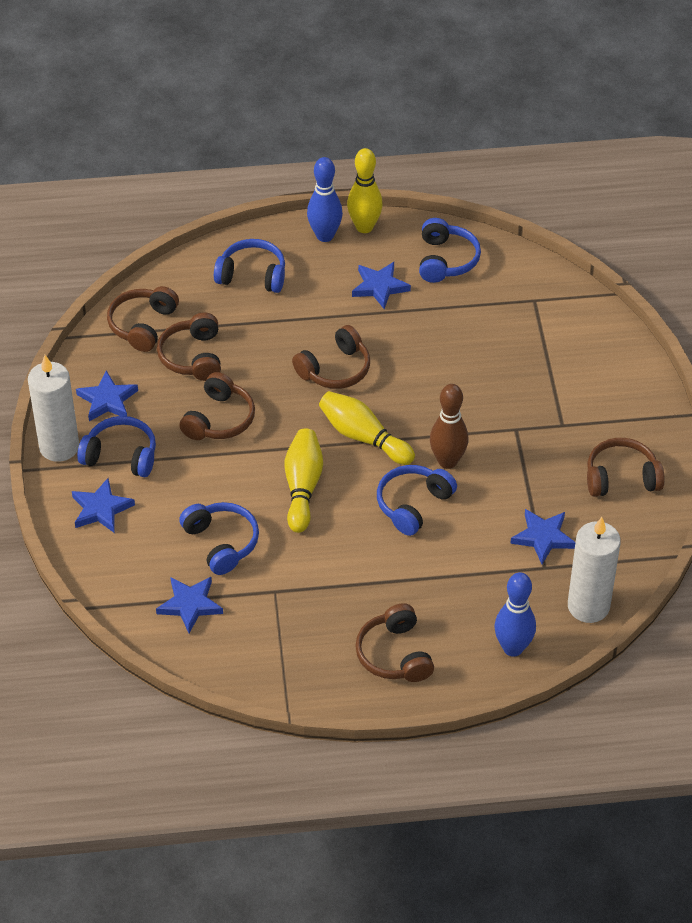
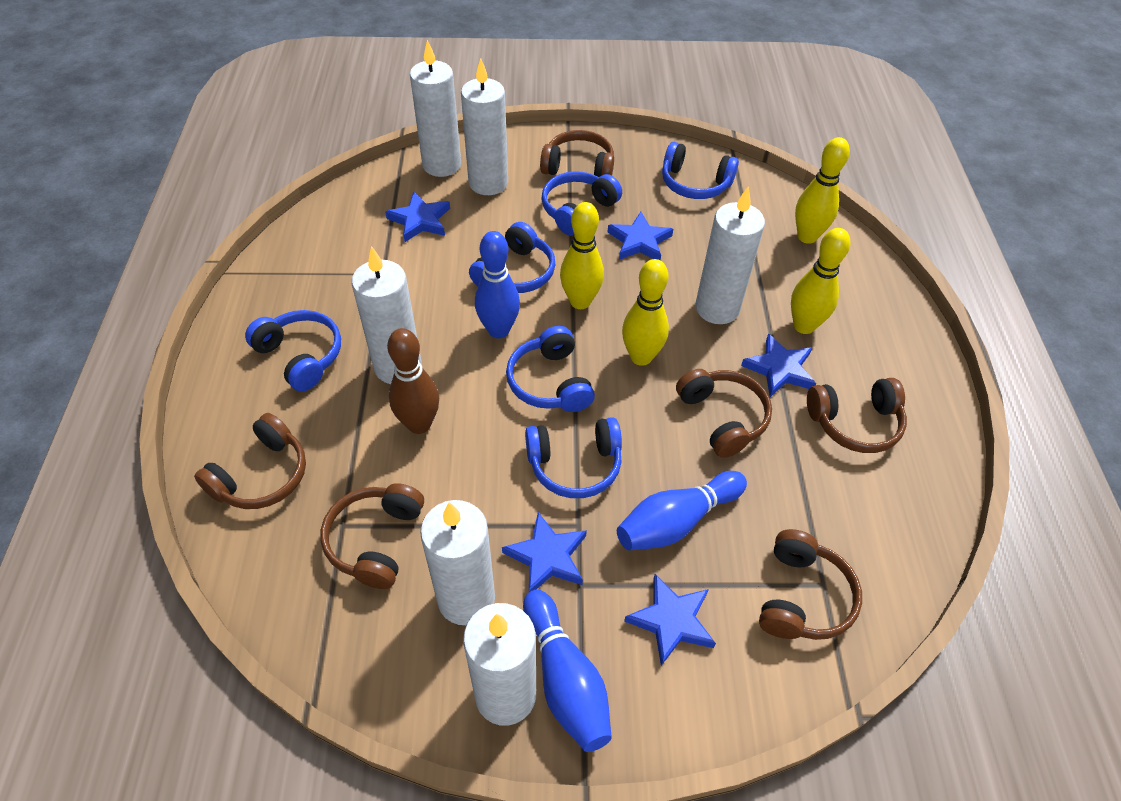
blue bowling pin: 2 -> 3
blue headphones: 5 -> 6
white candle: 2 -> 6
yellow bowling pin: 3 -> 4

